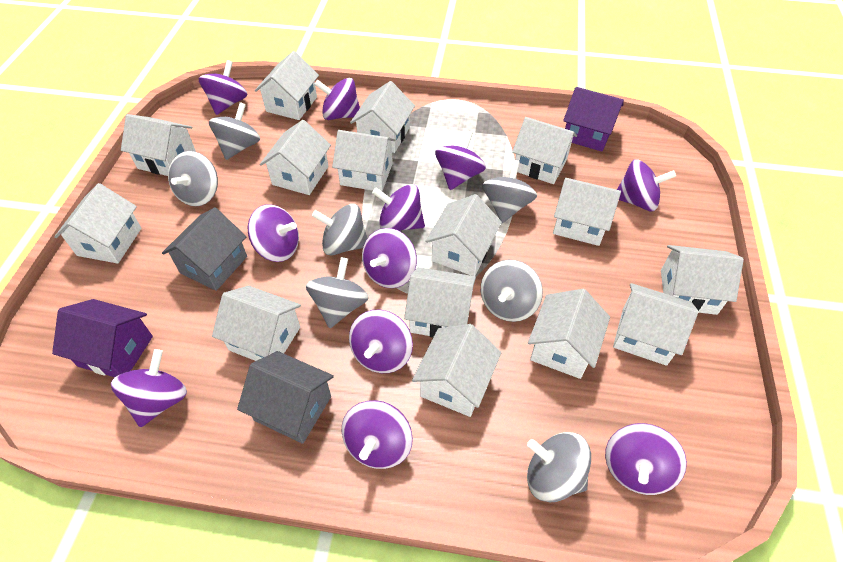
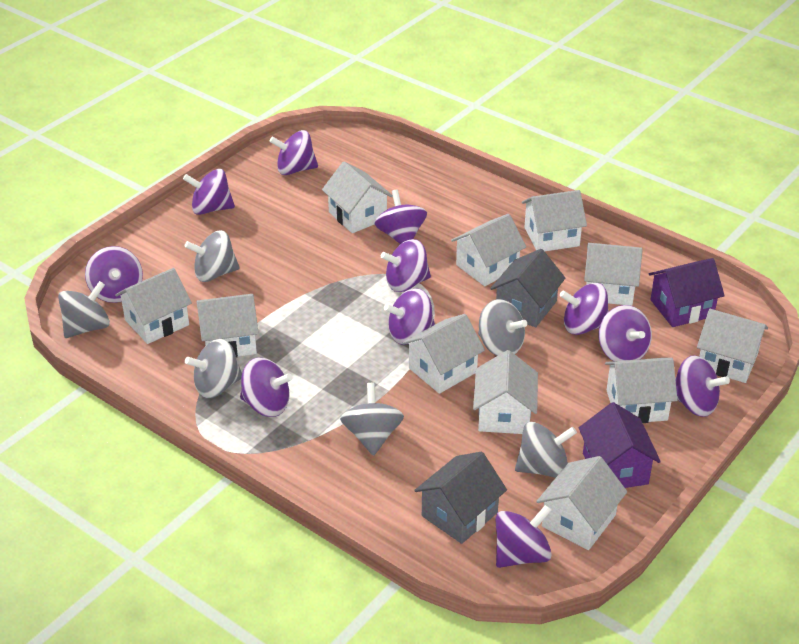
grey spinning top: 7 -> 6
white house: 15 -> 11

